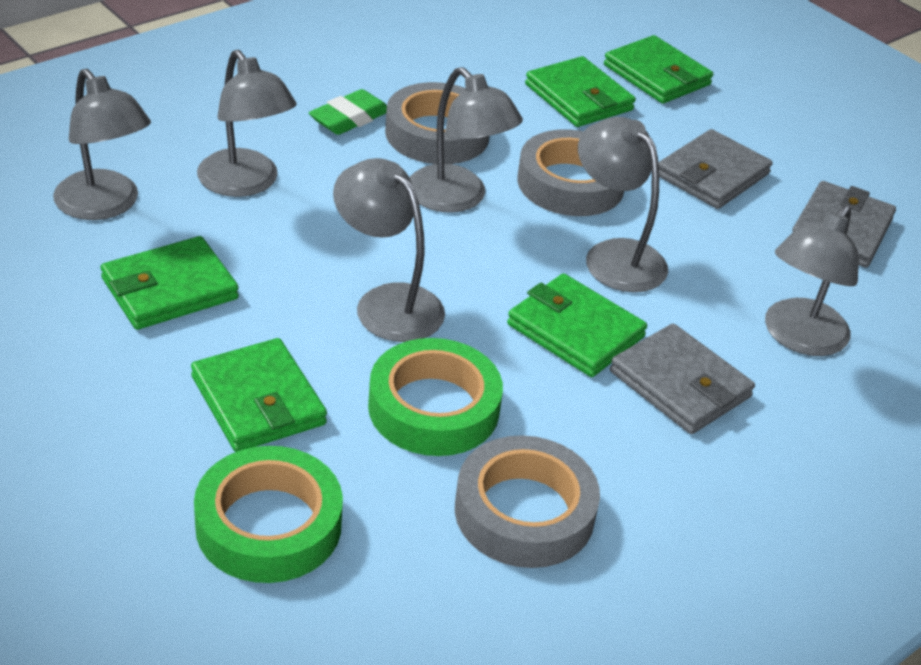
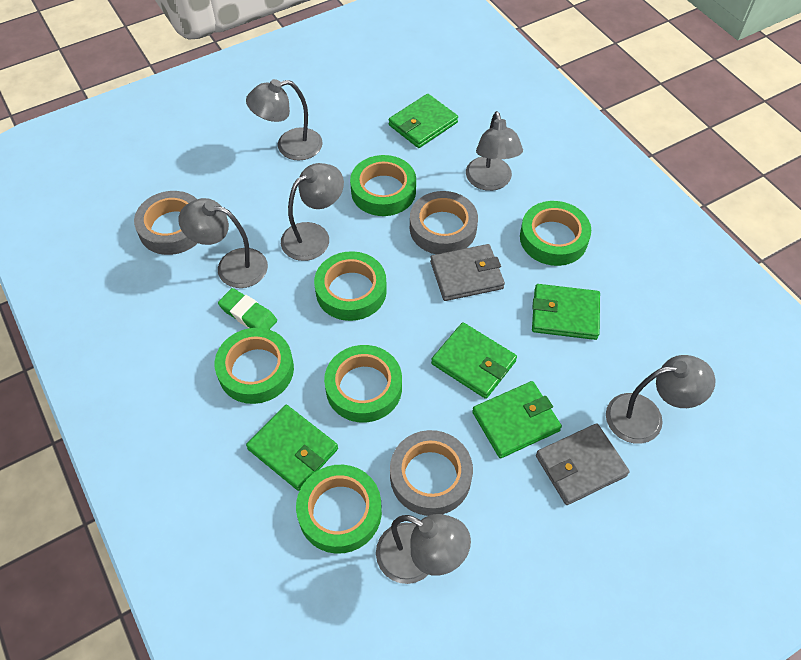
green tape: 2 -> 6
grey wallet: 3 -> 2

